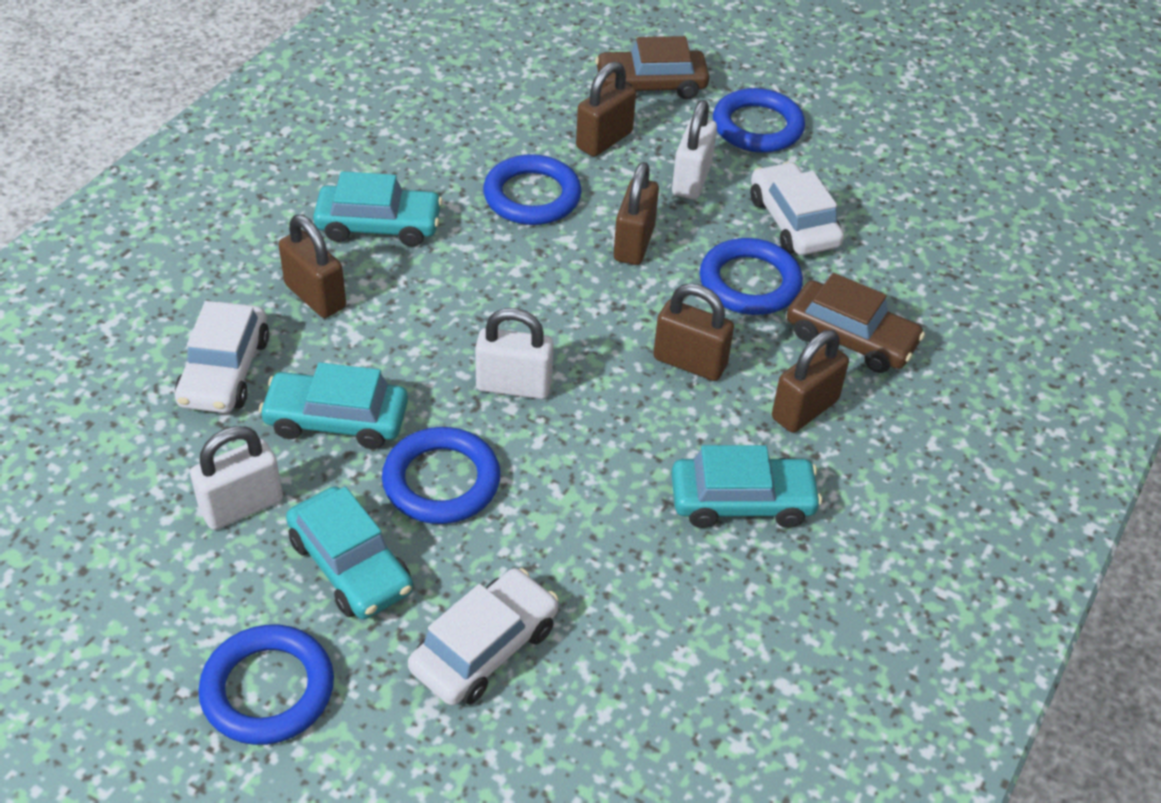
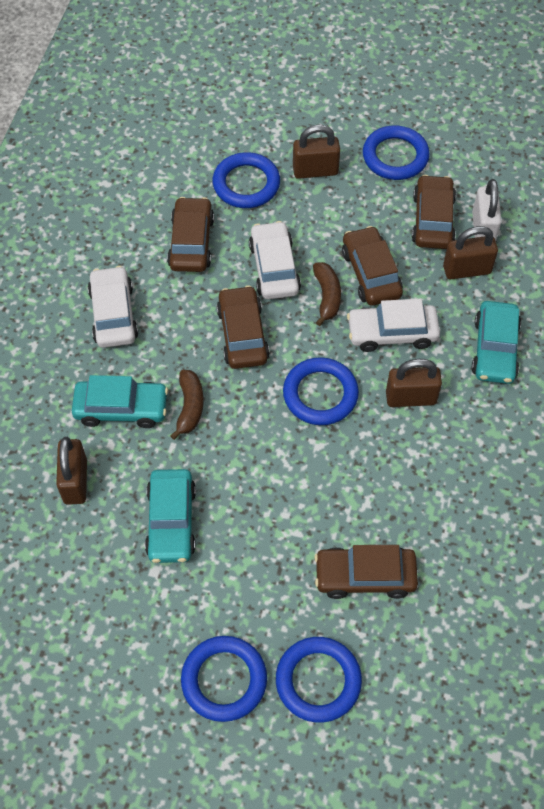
brown banana: 0 -> 2
brown car: 2 -> 5
brown padlock: 5 -> 4
turquoise car: 4 -> 3
white padlock: 3 -> 1

